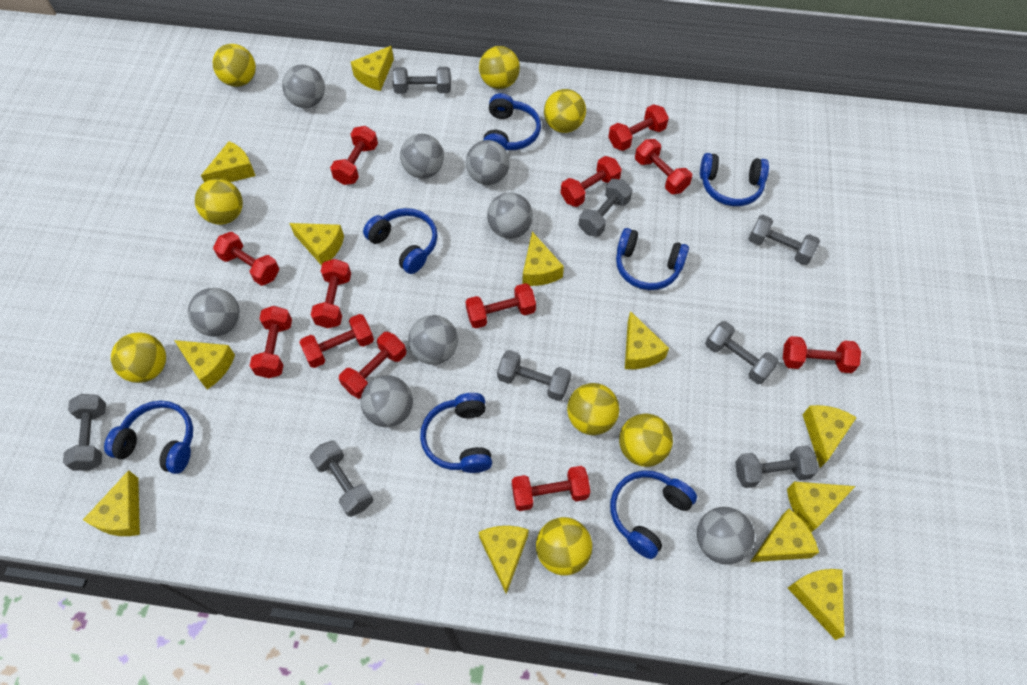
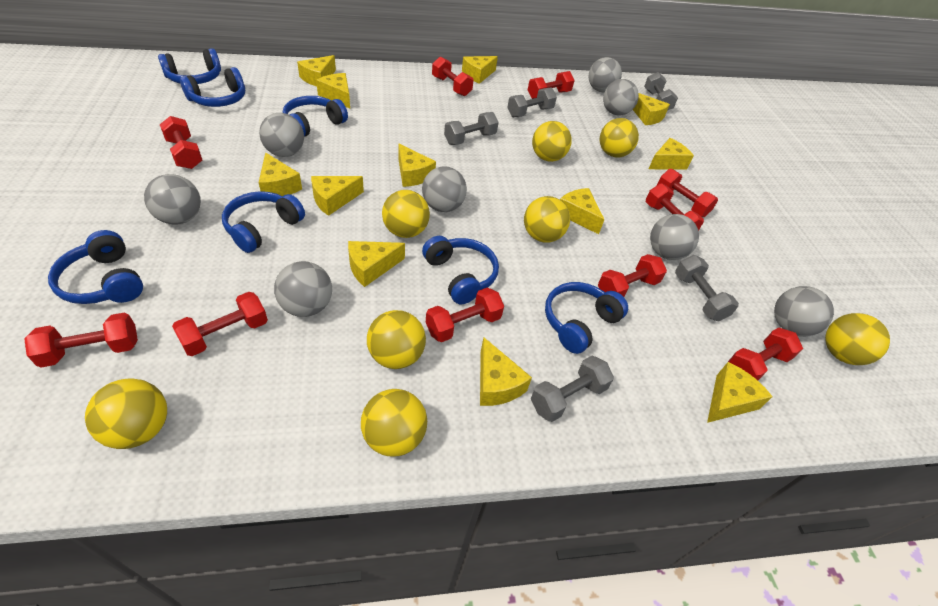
grey dumbbell: 8 -> 5
red dumbbell: 12 -> 10

